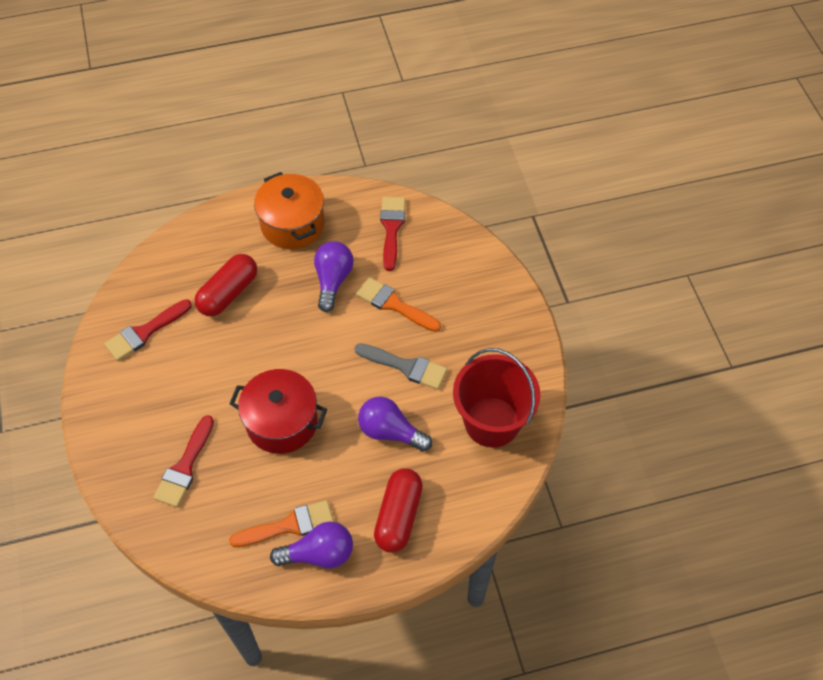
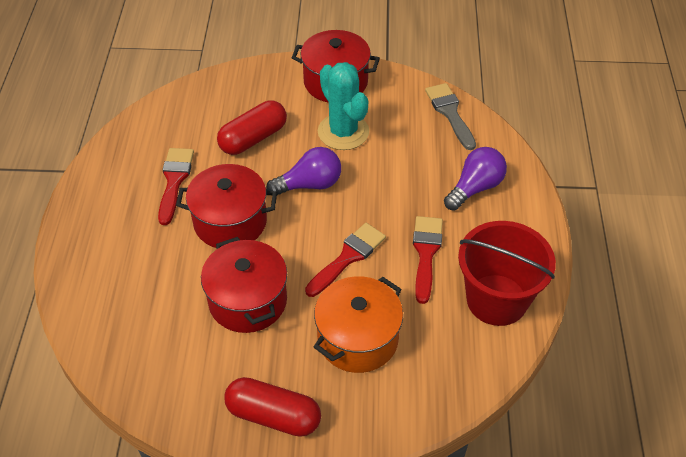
orange brush: 2 -> 0
purple light bulb: 3 -> 2
red pot: 1 -> 3
turquoise cactus: 0 -> 1

